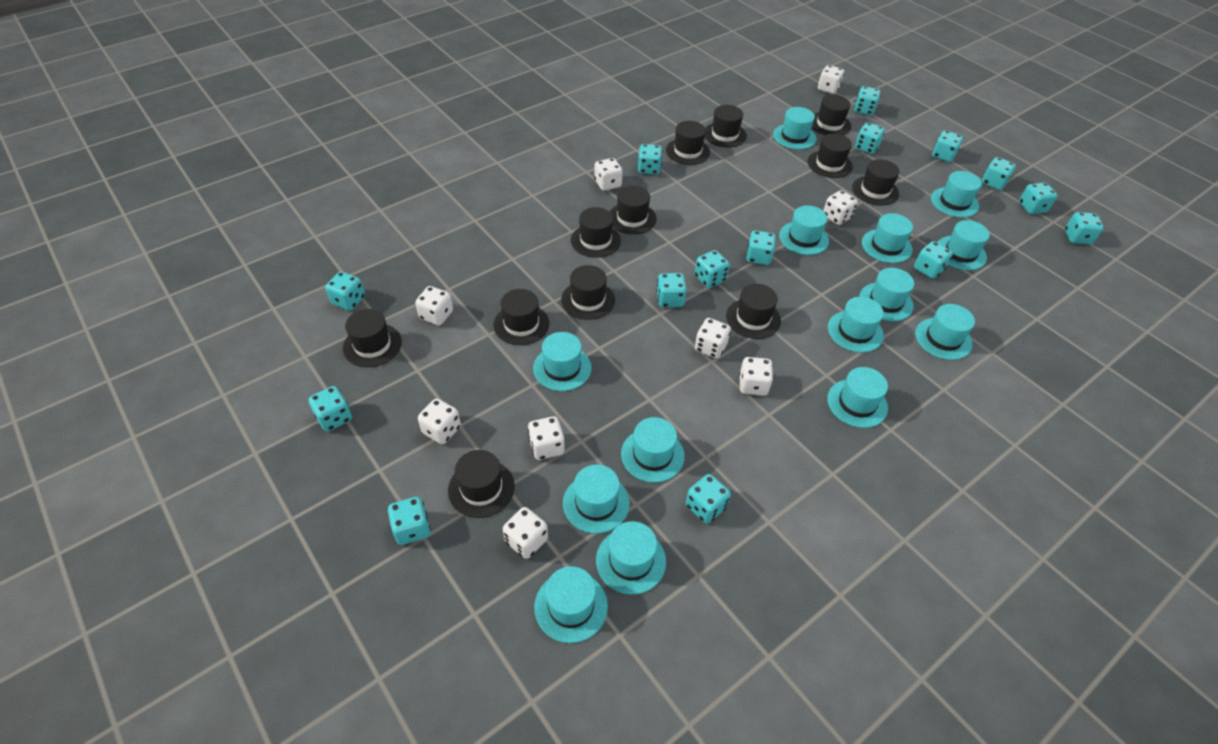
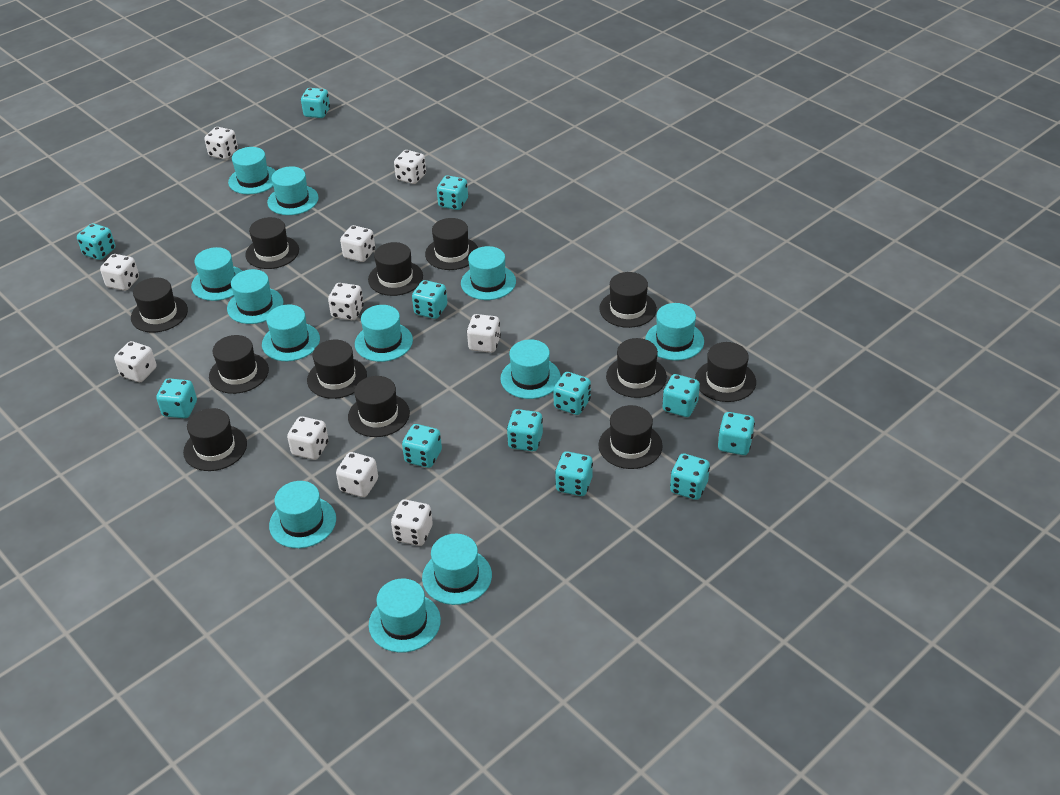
turquoise dice: 15 -> 12
turquoise hat: 14 -> 12
white dice: 9 -> 10

